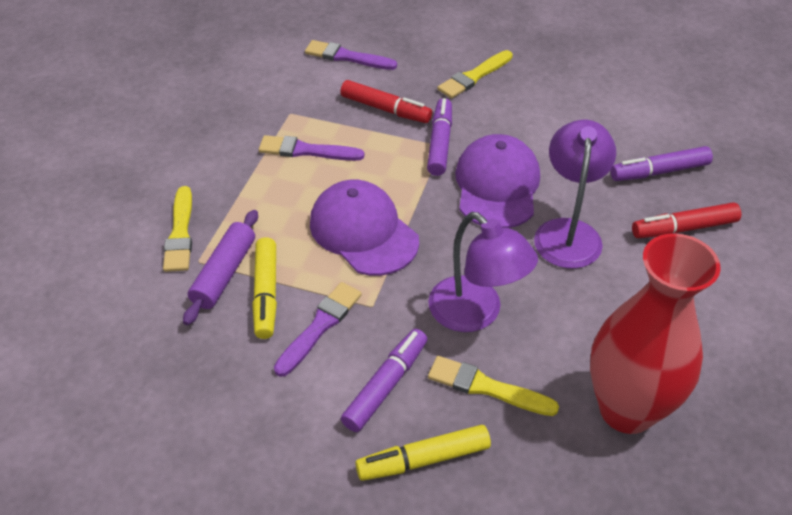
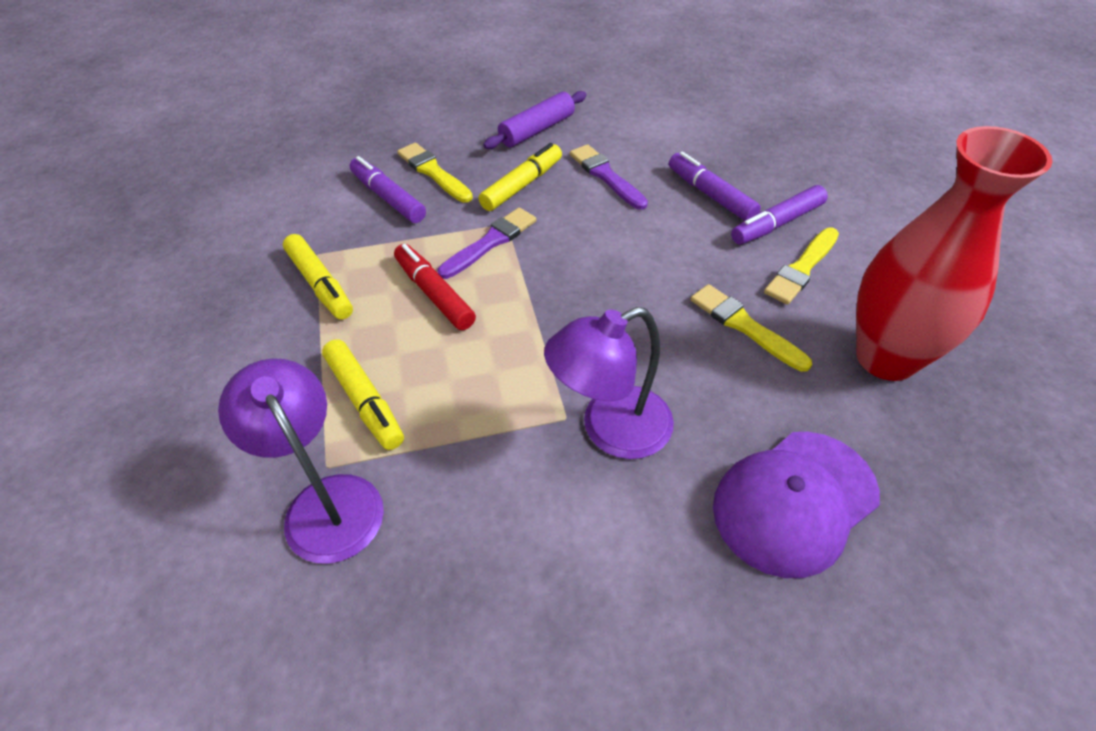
purple brush: 3 -> 2
purple cap: 2 -> 1
red marker: 2 -> 1
yellow marker: 2 -> 3

